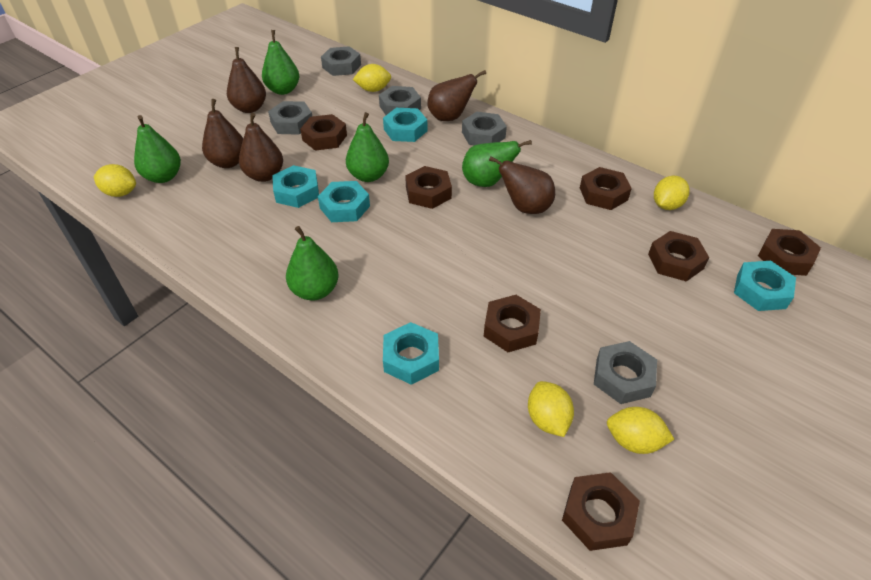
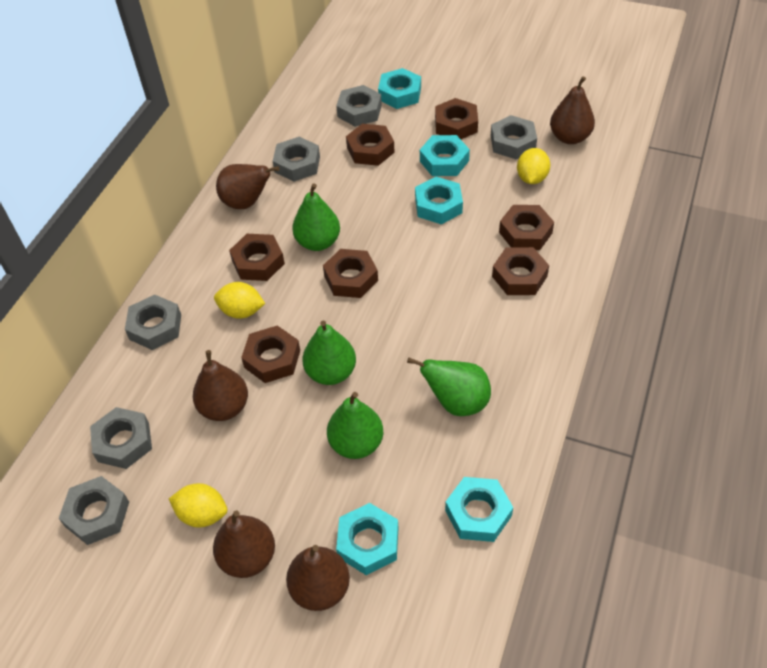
green pear: 5 -> 4
grey nut: 5 -> 6
yellow lemon: 5 -> 3

